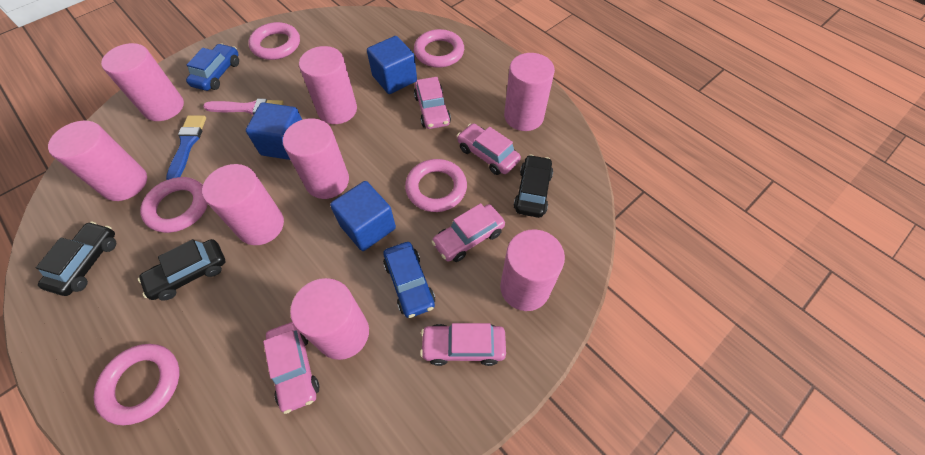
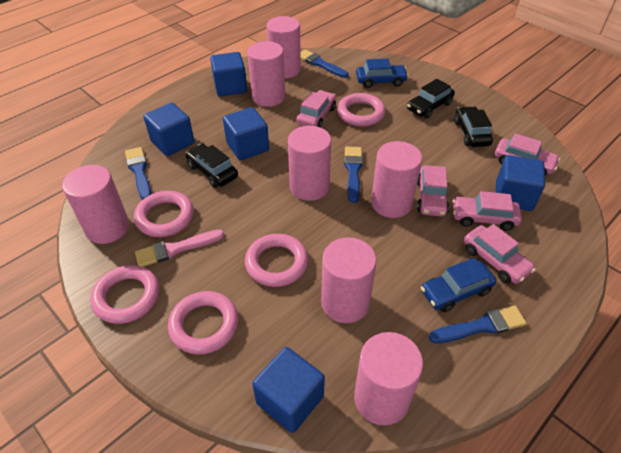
blue brush: 1 -> 4
blue cube: 3 -> 5
pink cylinder: 8 -> 7

